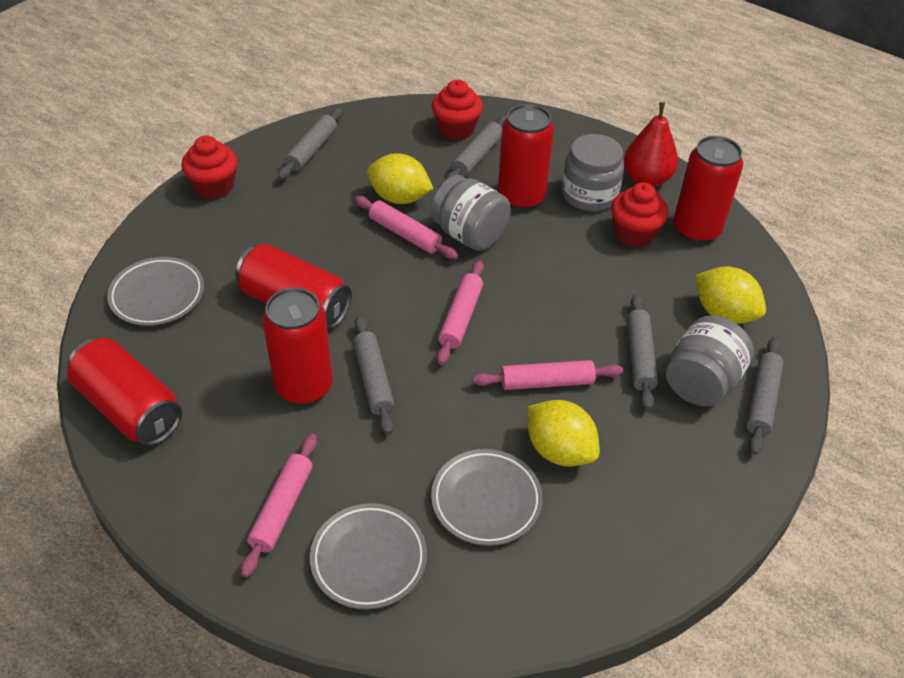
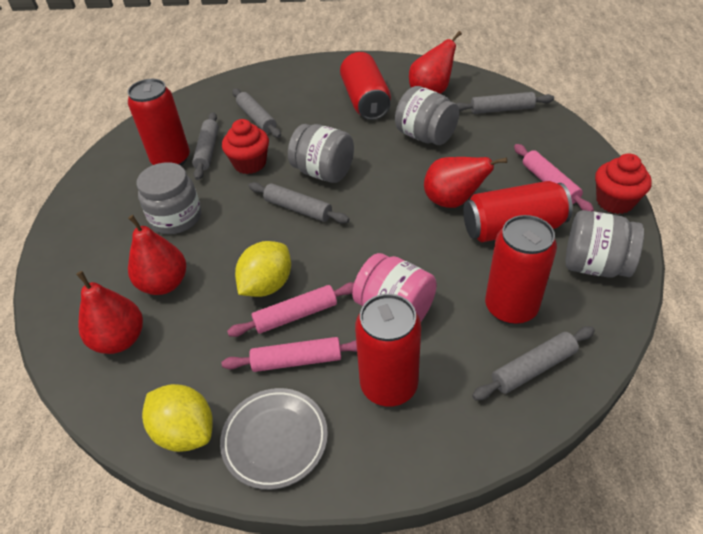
grey jar: 3 -> 4
grey plate: 3 -> 1
pink jar: 0 -> 1
pink rolling pin: 4 -> 3
red cupcake: 3 -> 2
red pear: 1 -> 4
yellow lemon: 3 -> 2

